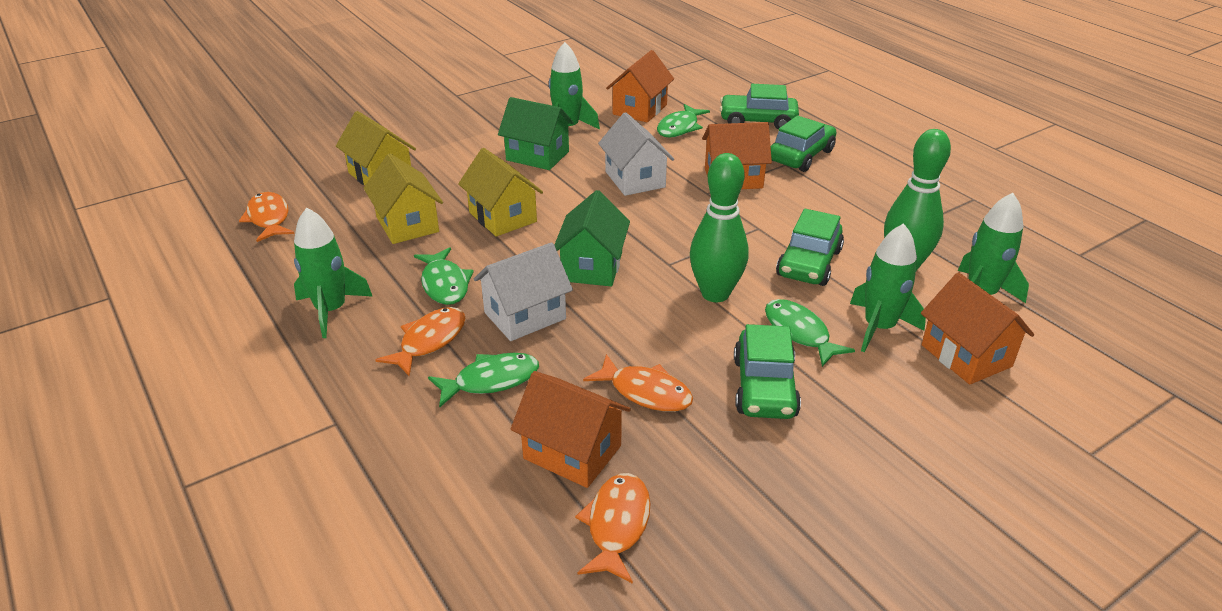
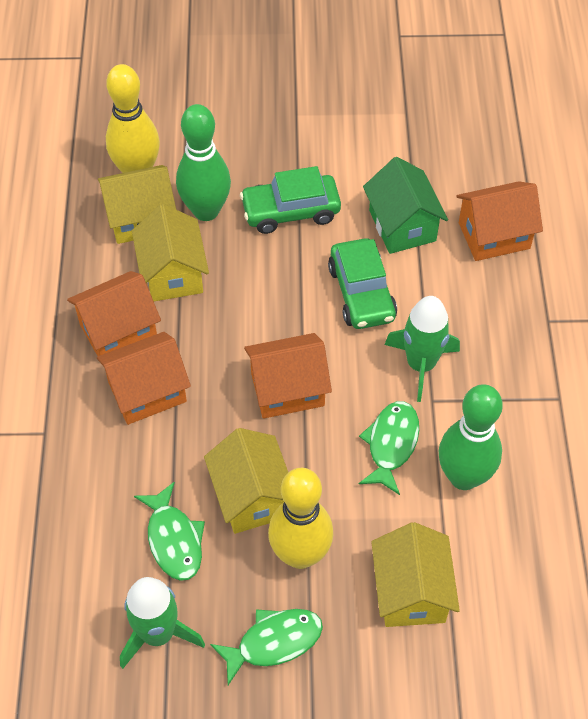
green car: 4 -> 2
green fish: 4 -> 3
green house: 2 -> 1
green rocket: 4 -> 2
orange fish: 4 -> 0
white house: 2 -> 0
yellow bowling pin: 0 -> 2
yellow house: 3 -> 4

